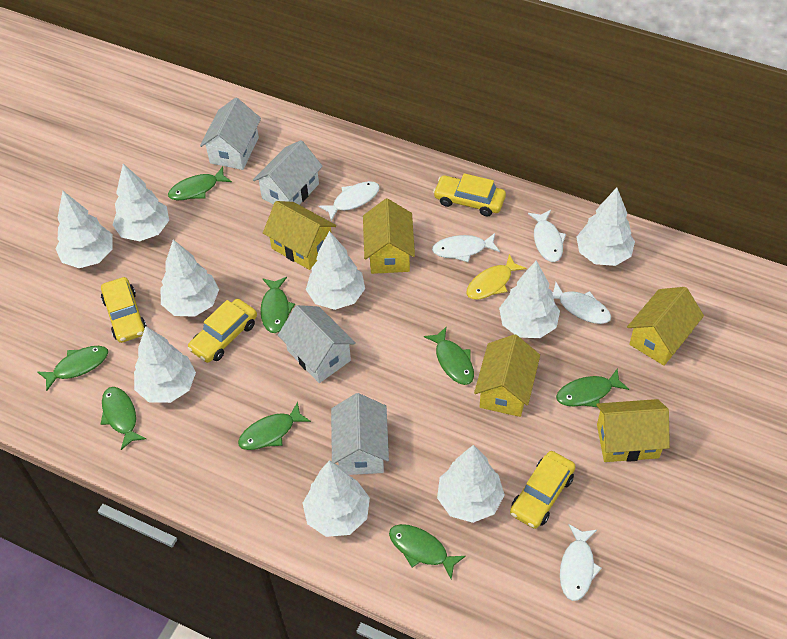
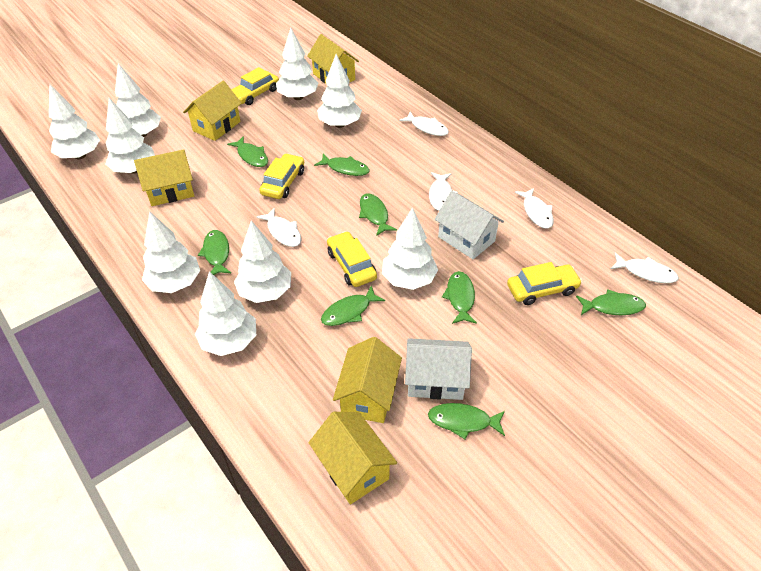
white house: 4 -> 2
yellow fish: 1 -> 0

